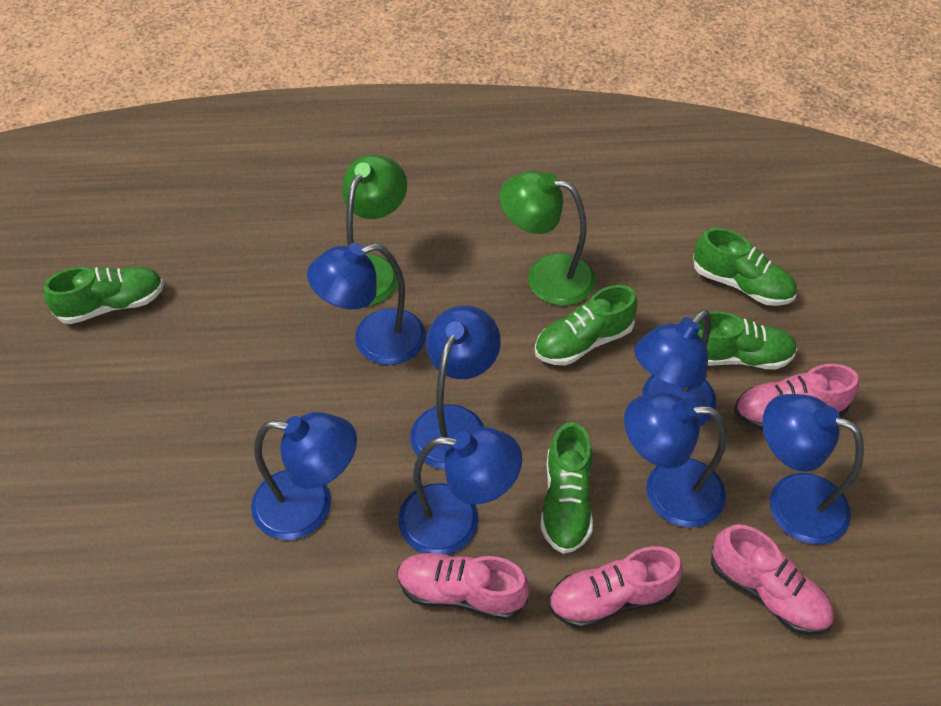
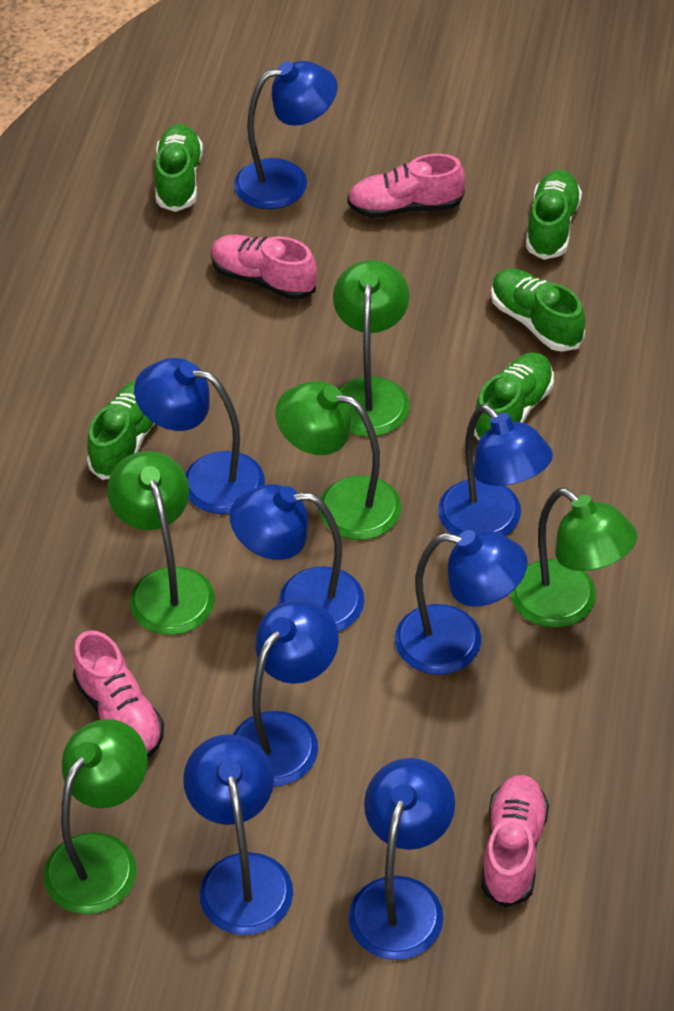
blue lamp: 7 -> 8
green lamp: 2 -> 5

